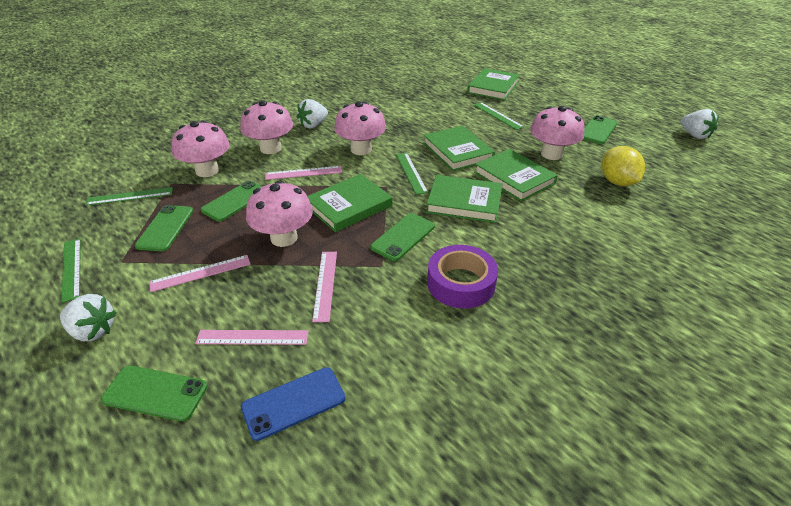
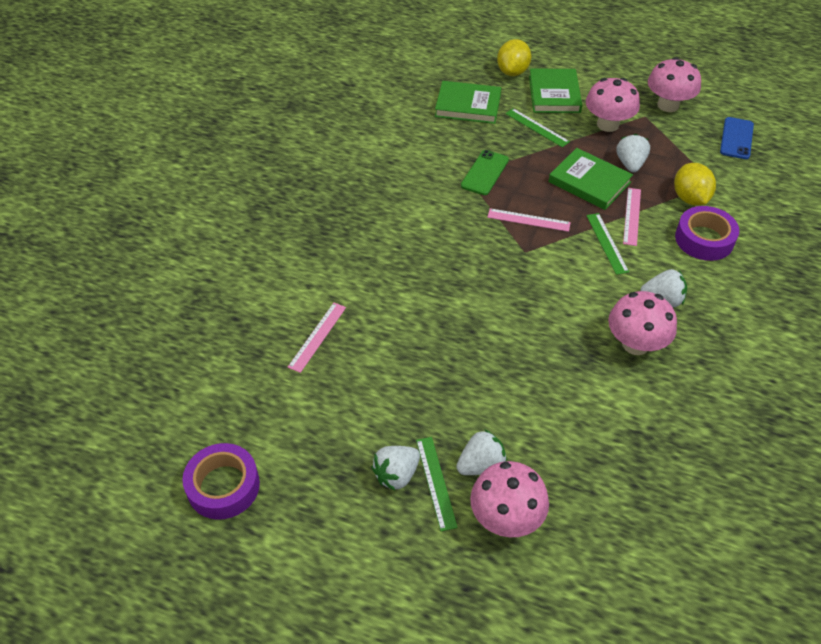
green book: 5 -> 3
green phone: 5 -> 1
green ruler: 4 -> 3
pink mushroom: 5 -> 4
pink ruler: 4 -> 3
purple tape: 1 -> 2
white strawberry: 3 -> 4
yellow lemon: 1 -> 2

